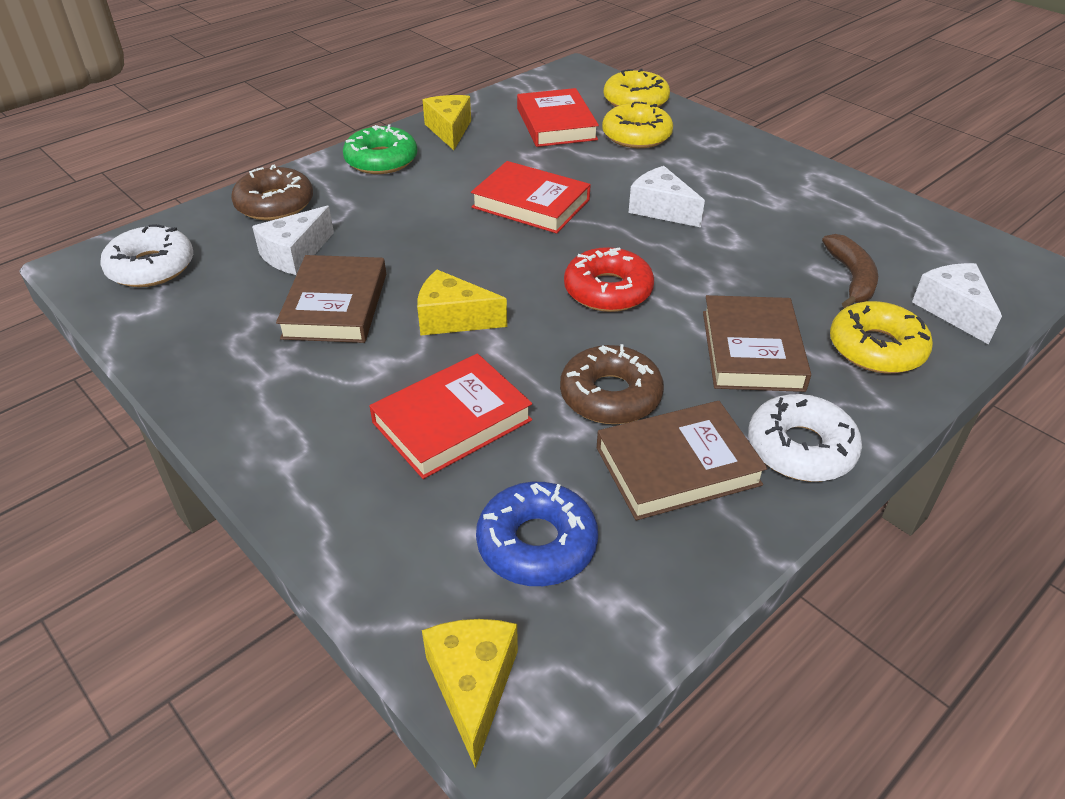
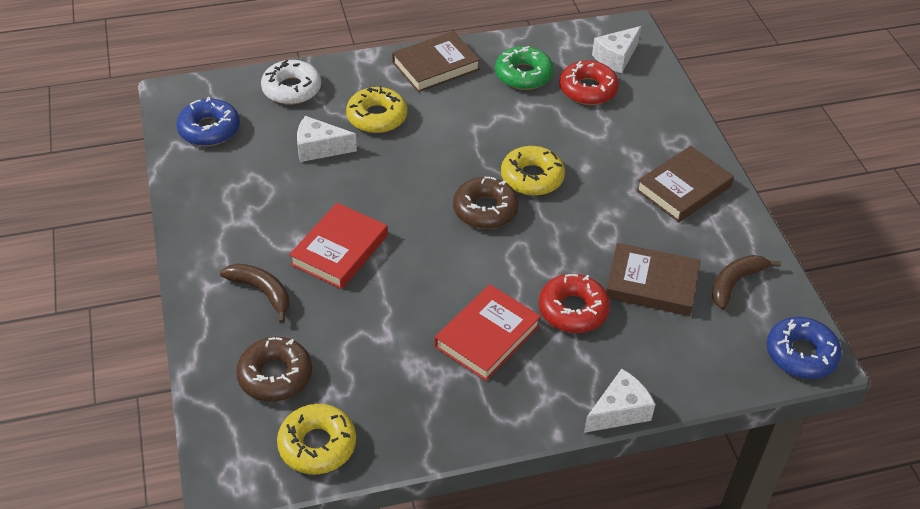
blue donut: 1 -> 2
brown banana: 1 -> 2
red book: 3 -> 2
red donut: 1 -> 2
white donut: 2 -> 1
yellow cheese: 3 -> 0

